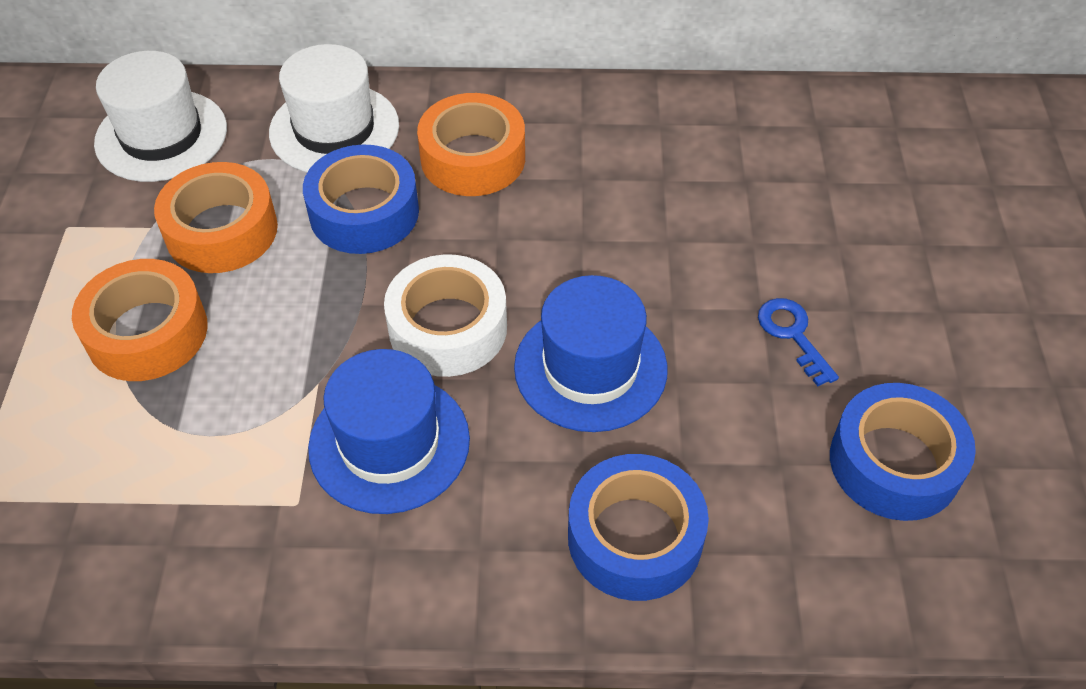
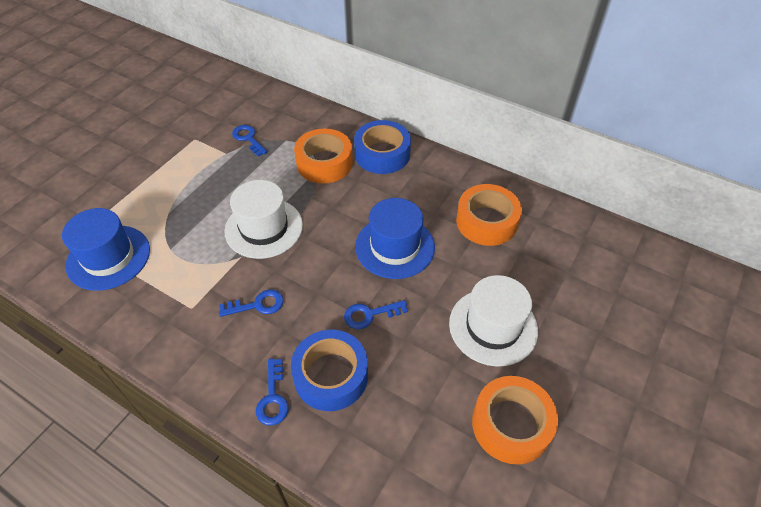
blue key: 1 -> 4
blue tape: 3 -> 2
white tape: 1 -> 0

